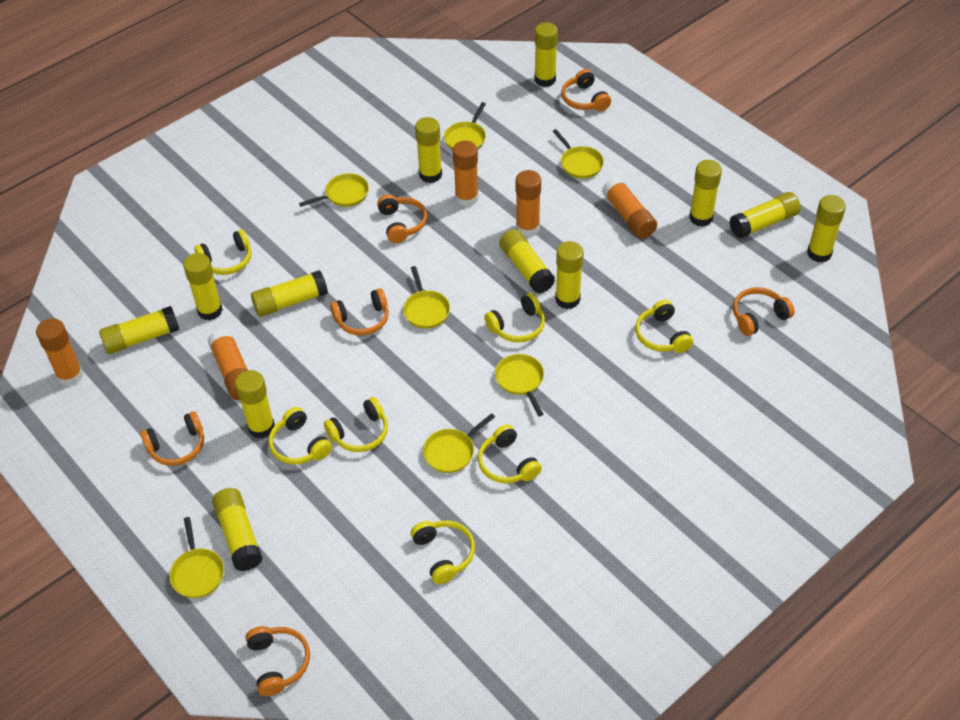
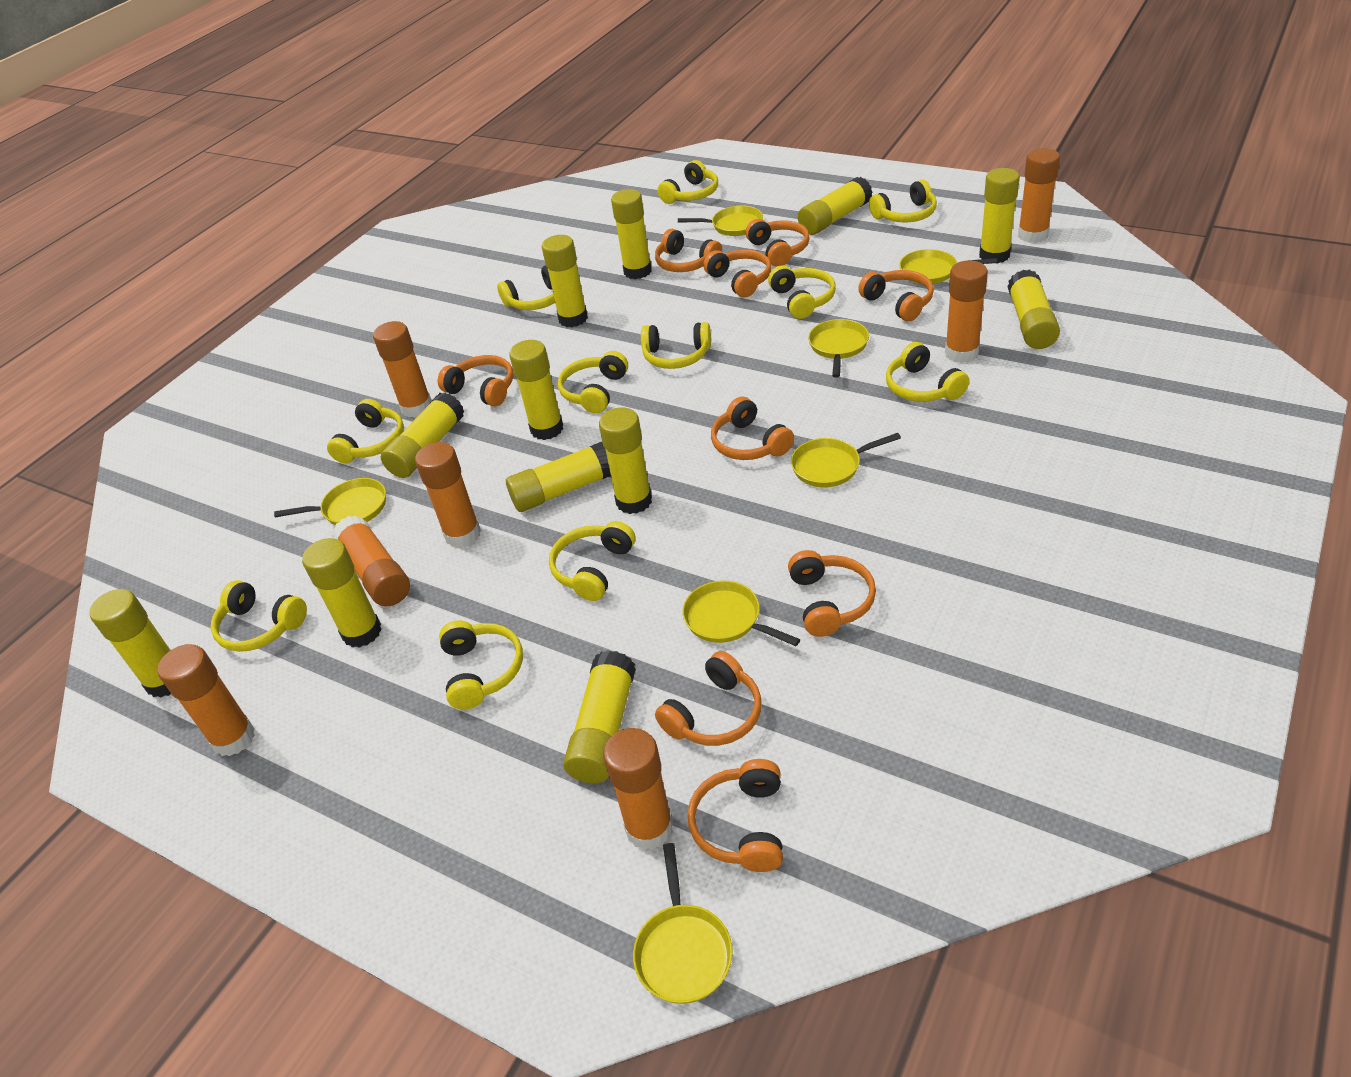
orange glue stick: 5 -> 7
orange headphones: 6 -> 9
yellow headphones: 7 -> 11

